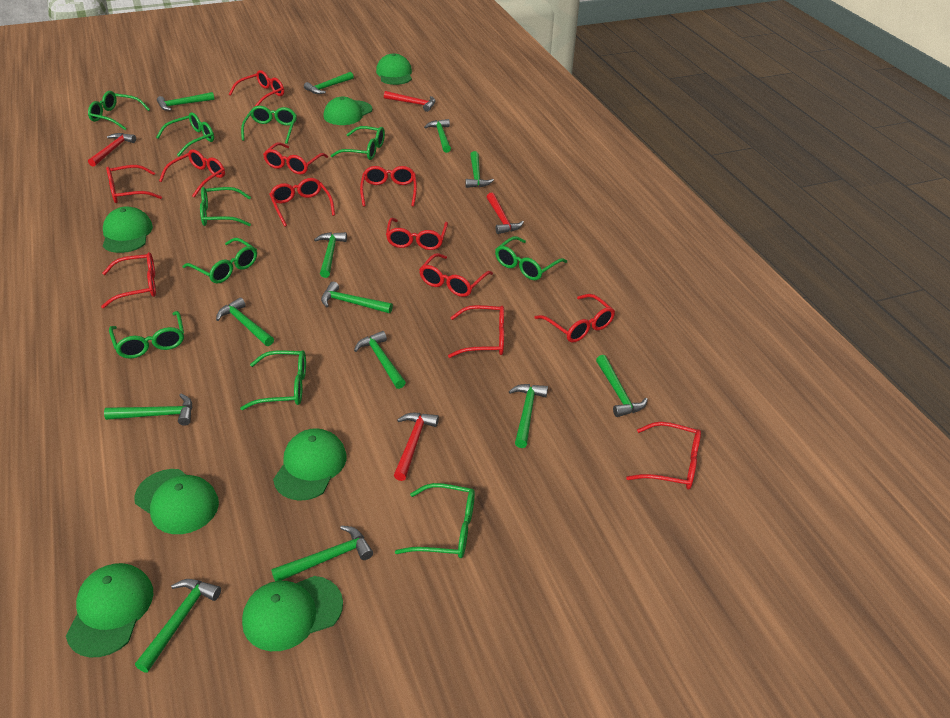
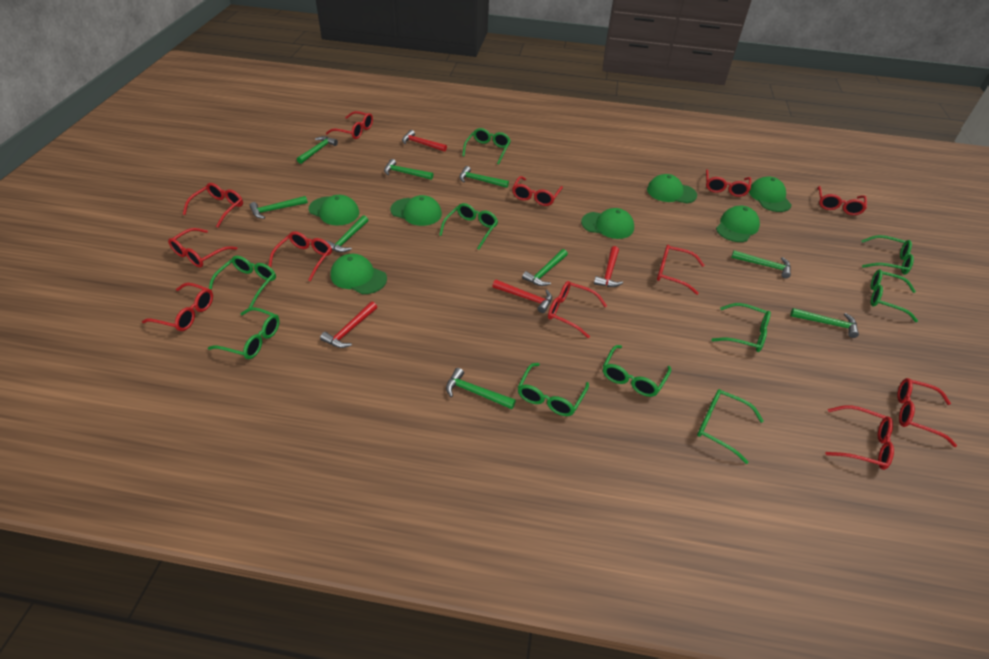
green hammer: 13 -> 9

